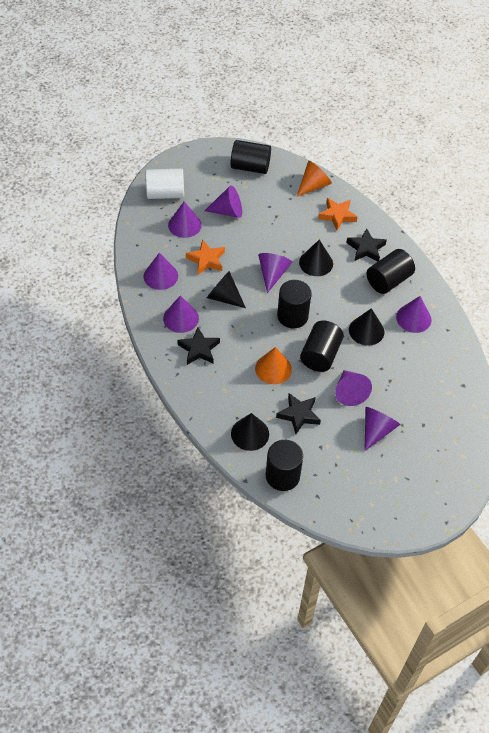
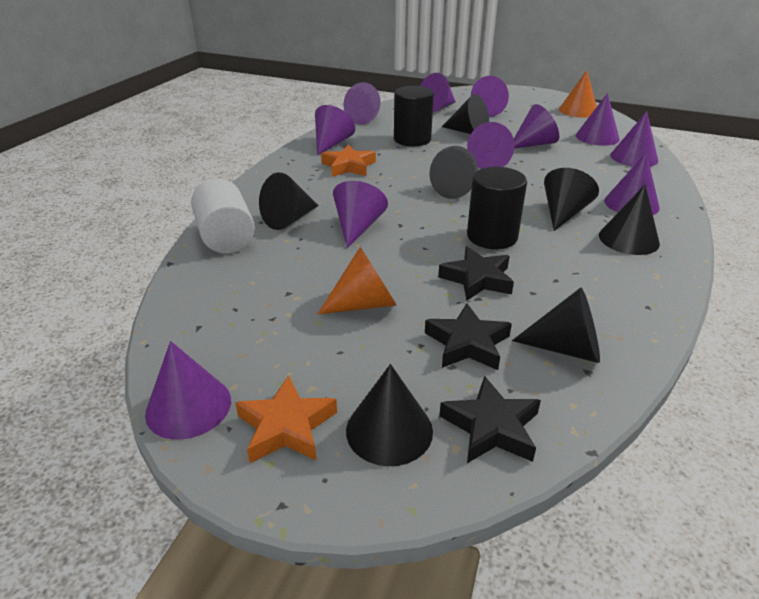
black cone: 4 -> 7
black cylinder: 5 -> 2
purple cone: 8 -> 11

